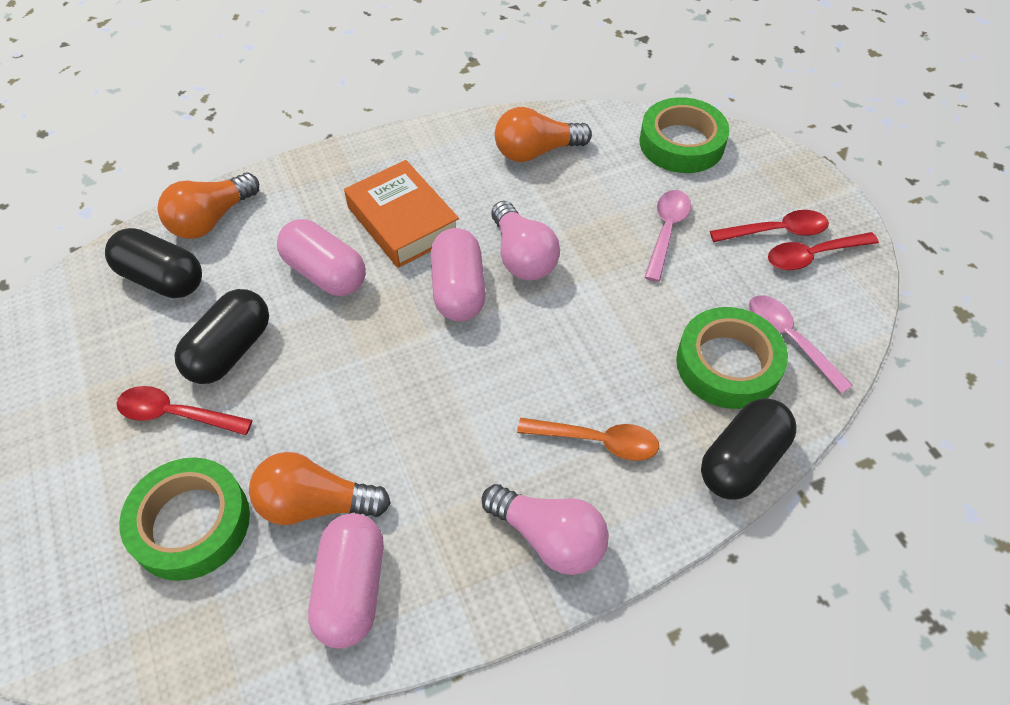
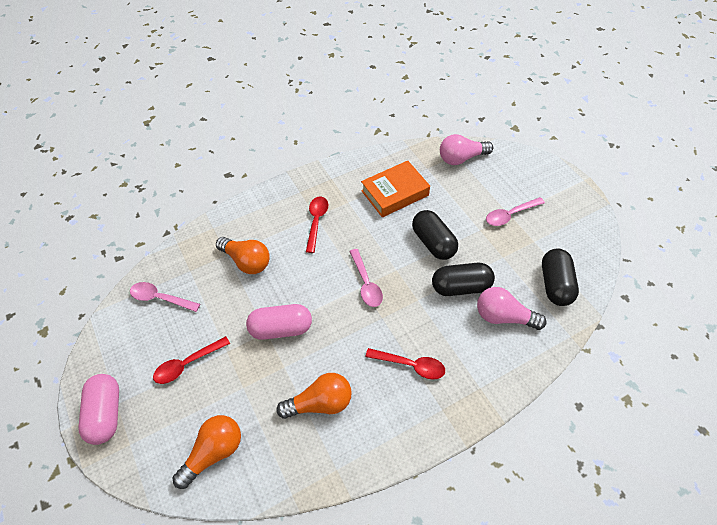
green tape: 3 -> 0
orange spoon: 1 -> 0
pink capsule: 3 -> 2
pink spoon: 2 -> 3

